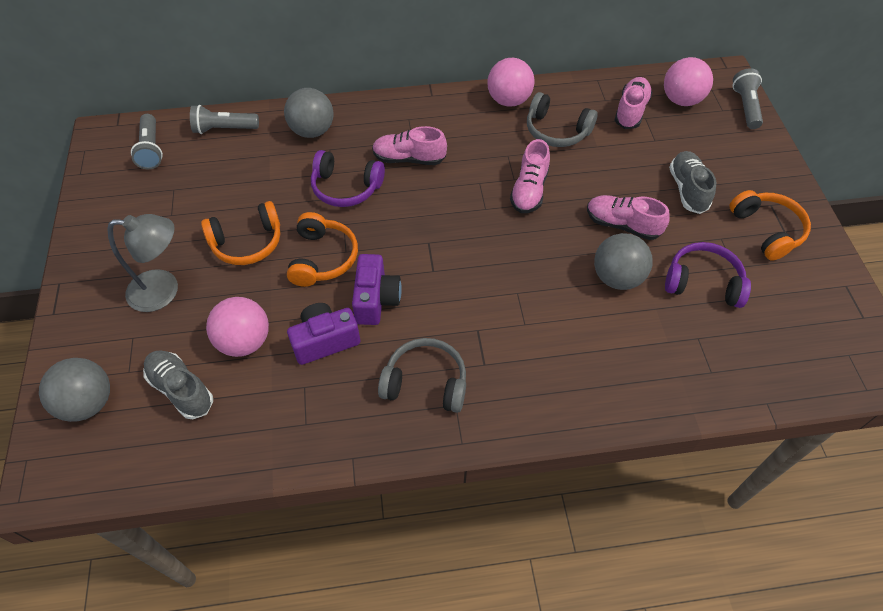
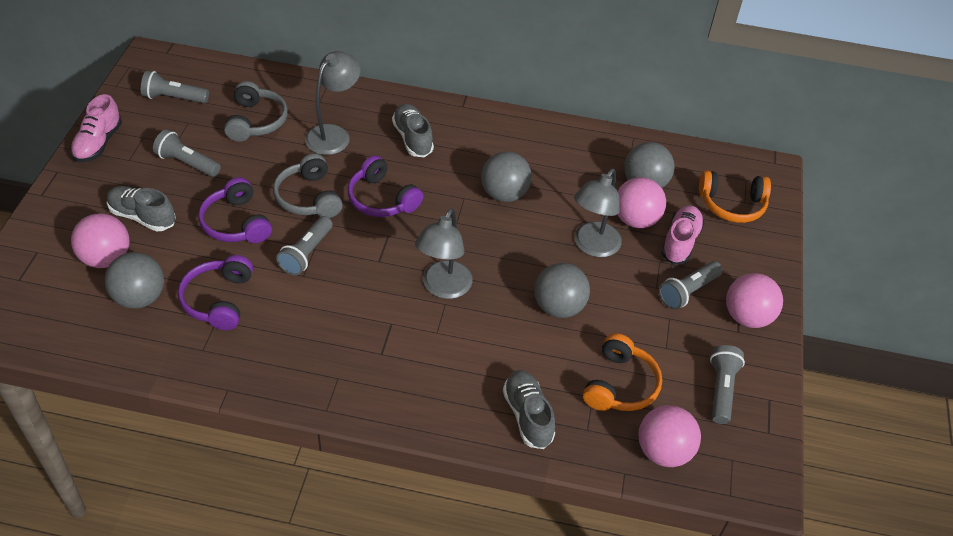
grey ball: 3 -> 4
grey flashlight: 3 -> 5
grey lamp: 1 -> 3
grey shoe: 2 -> 3
orange headphones: 3 -> 2
pink ball: 3 -> 4
pink shoe: 4 -> 2
purple camera: 2 -> 0
purple headphones: 2 -> 3

